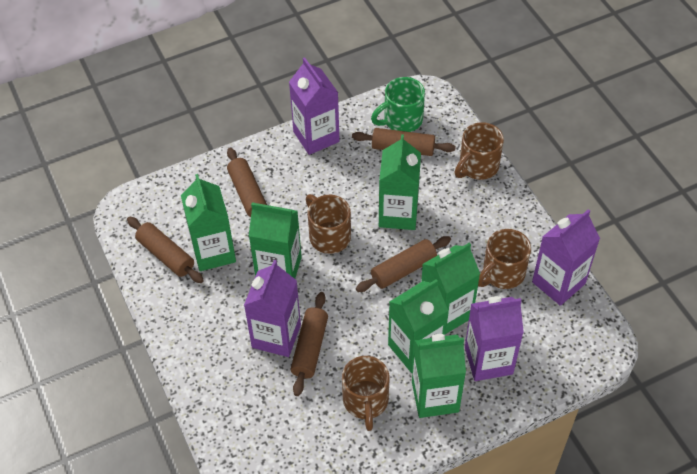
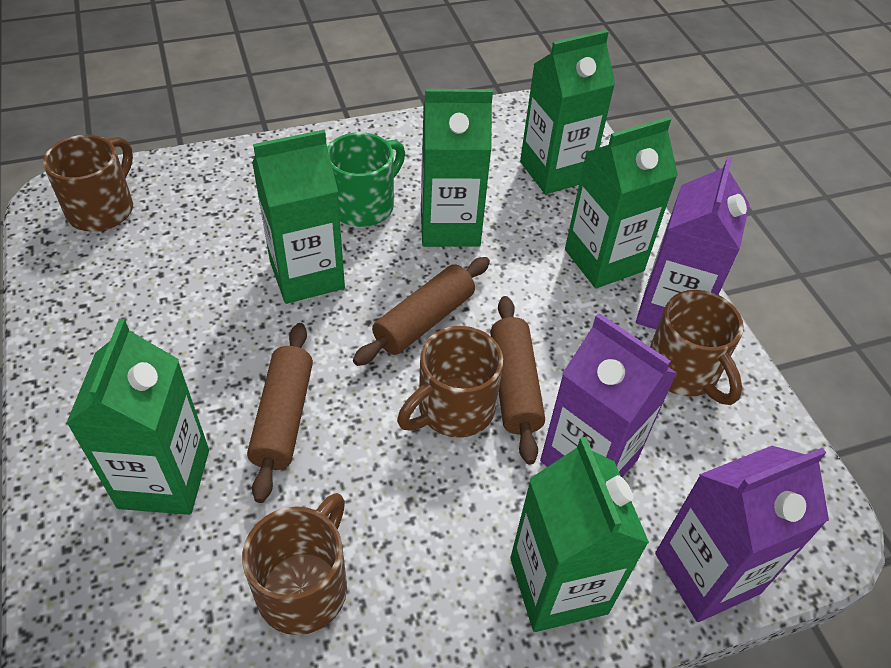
brown rolling pin: 5 -> 3
purple carton: 4 -> 3

